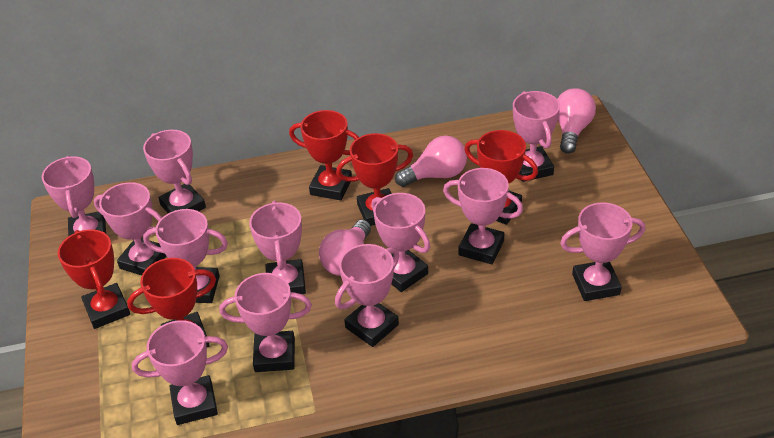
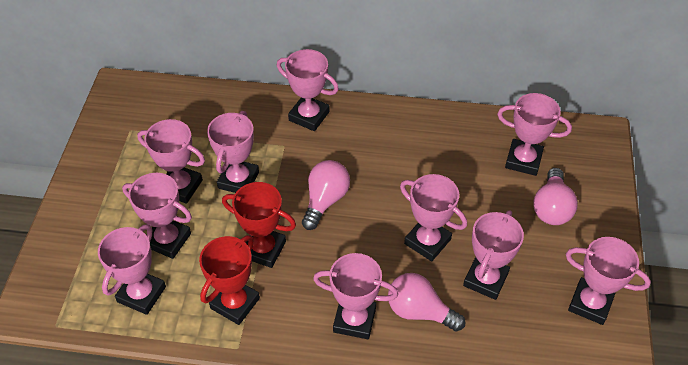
pink trophy: 12 -> 10
red trophy: 5 -> 2

